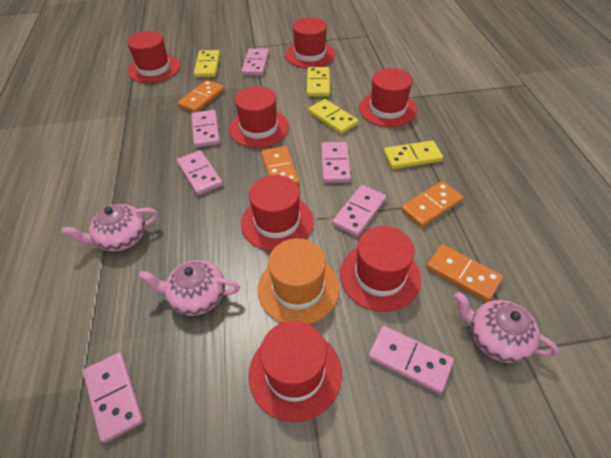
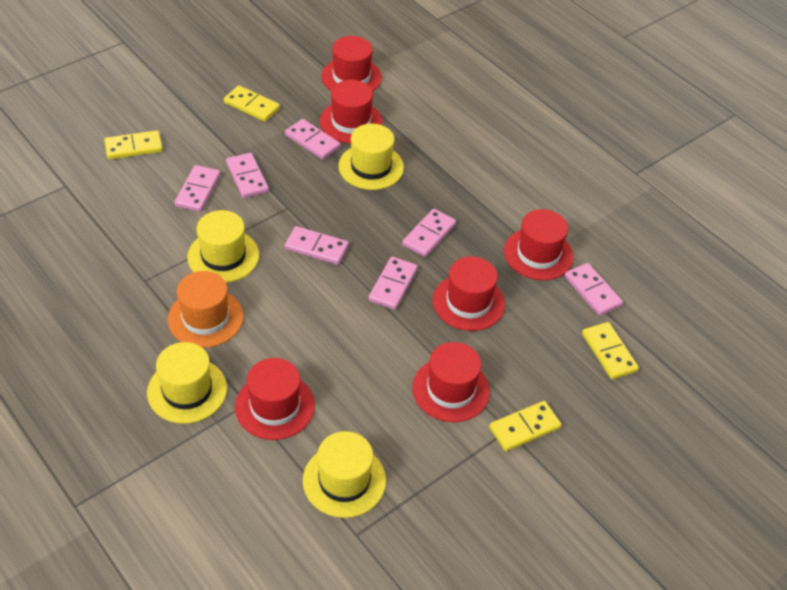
orange domino: 4 -> 0
pink teapot: 3 -> 0
red hat: 7 -> 6
yellow hat: 0 -> 4

